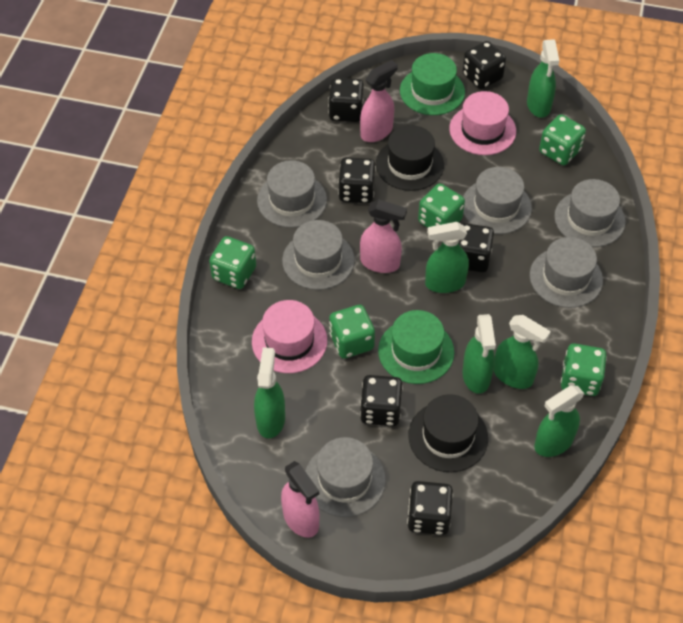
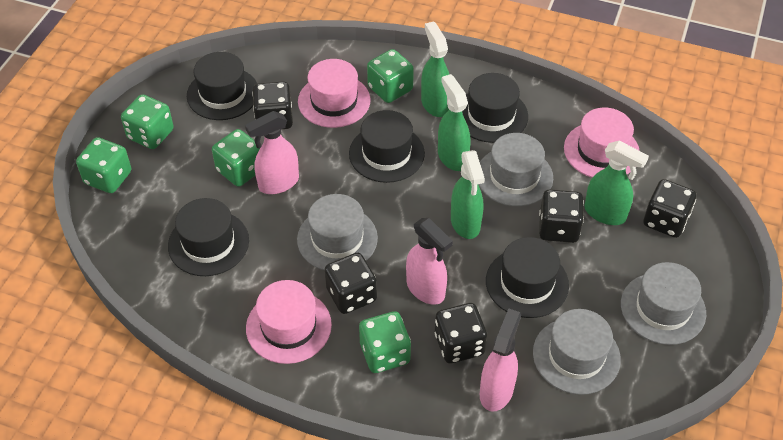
black dice: 6 -> 5
black hat: 2 -> 5
green hat: 2 -> 0
green spray bottle: 6 -> 4
grey hat: 6 -> 4
pink hat: 2 -> 3

